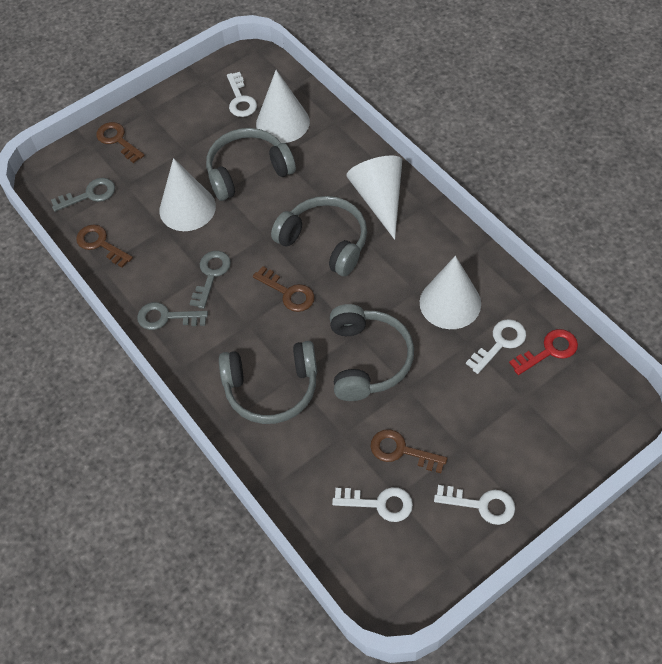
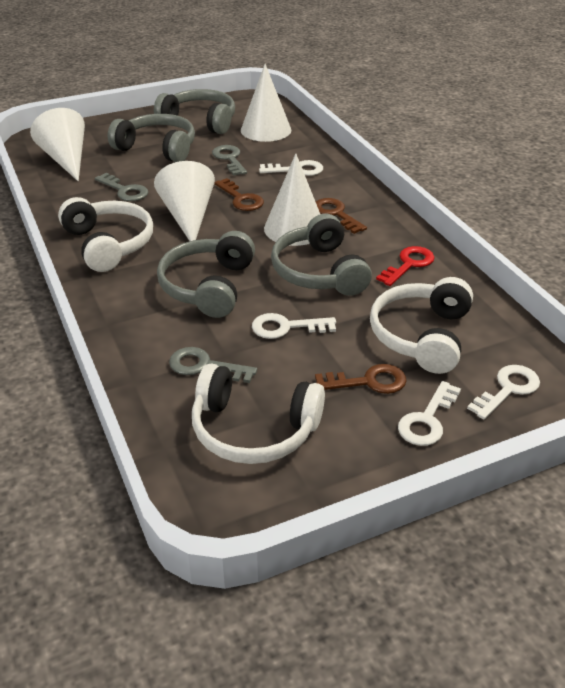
brown key: 4 -> 3
white headphones: 0 -> 3

